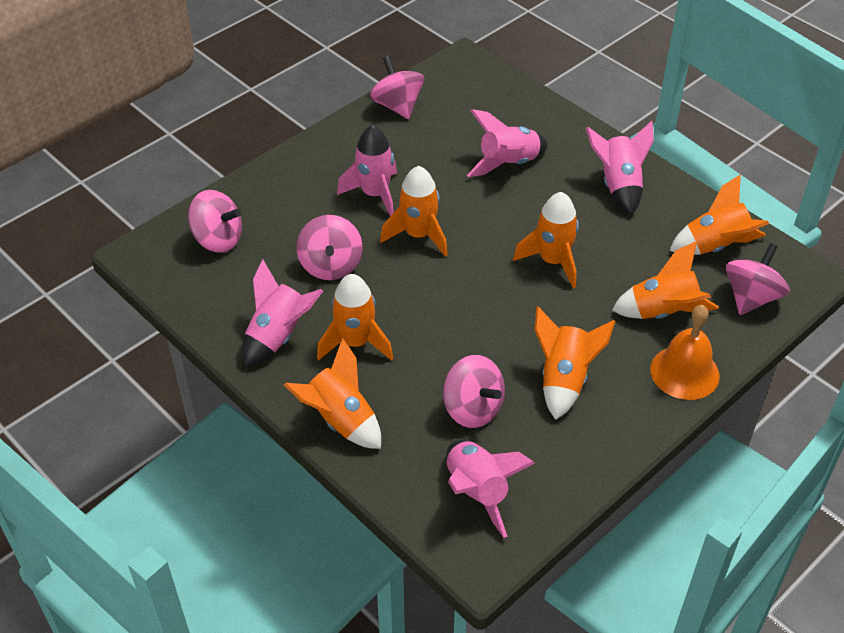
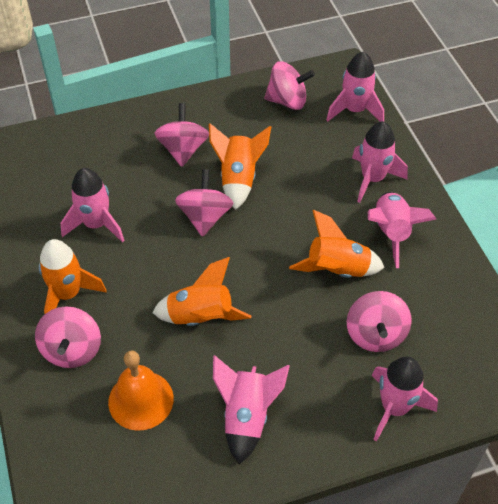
orange rocket: 7 -> 4
pink rocket: 5 -> 6

